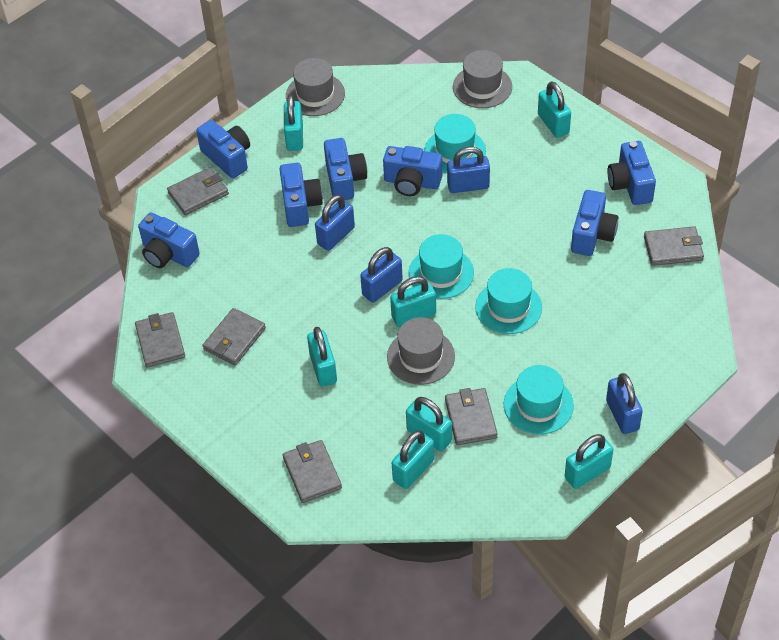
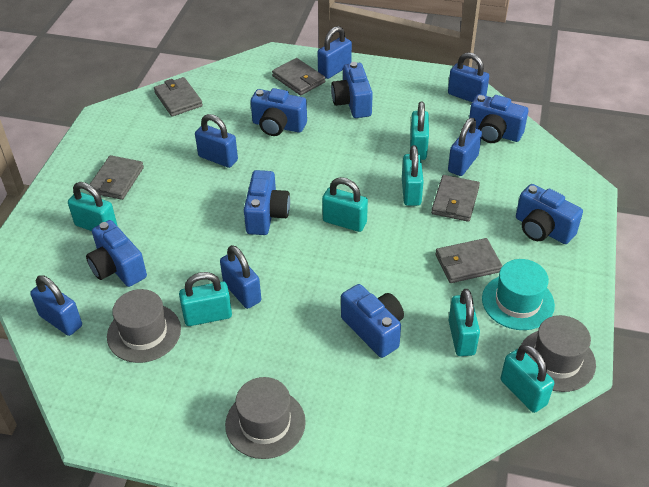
blue padlock: 4 -> 6
grey wallet: 6 -> 5
turquoise hat: 4 -> 1

